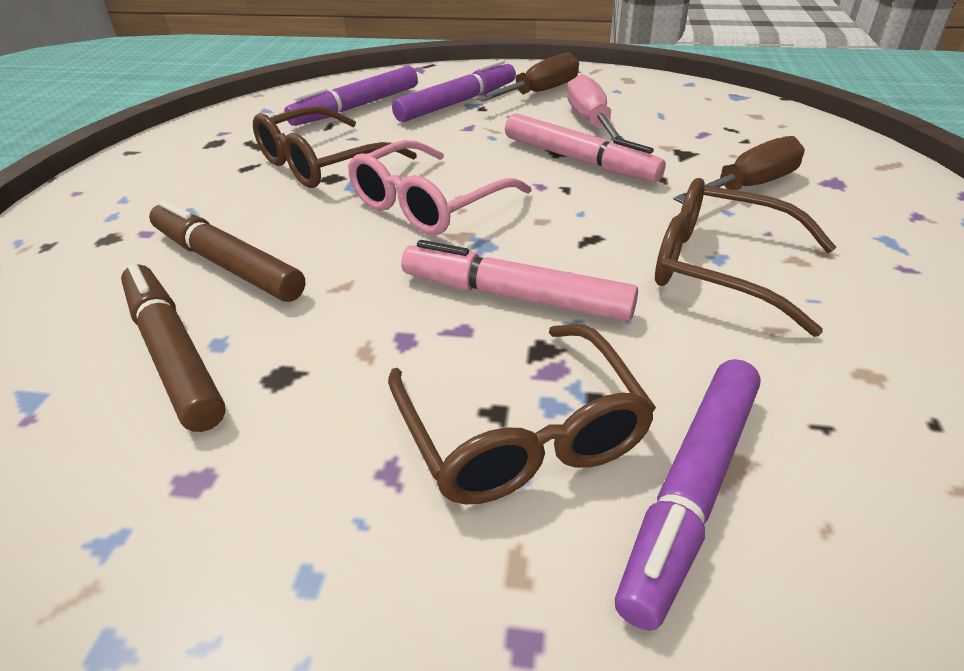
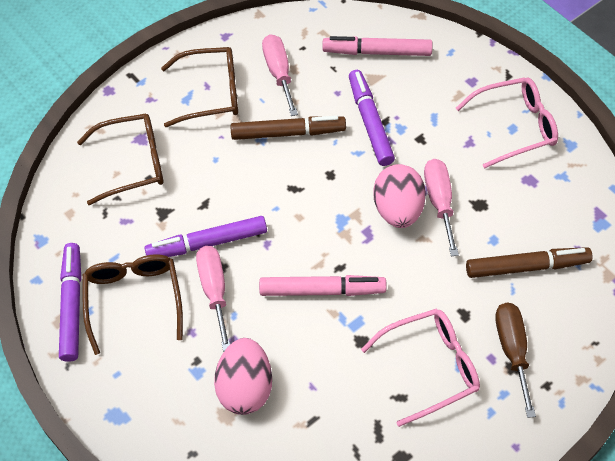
brown screwdriver: 2 -> 1
pink egg: 0 -> 2
pink glasses: 1 -> 2
pink screwdriver: 1 -> 3

